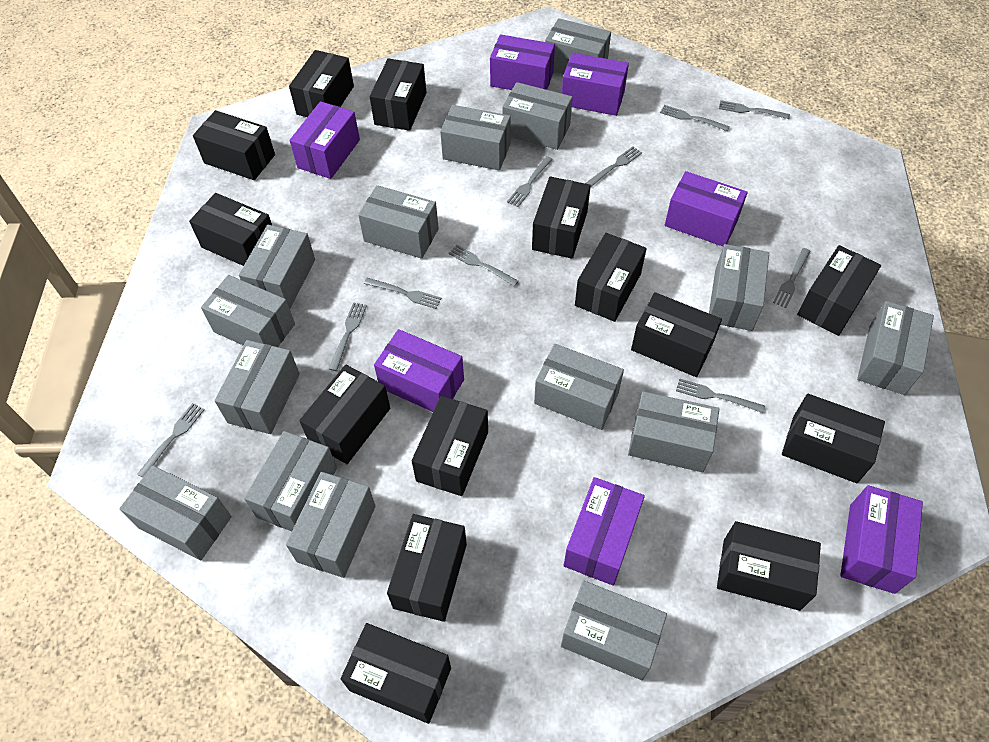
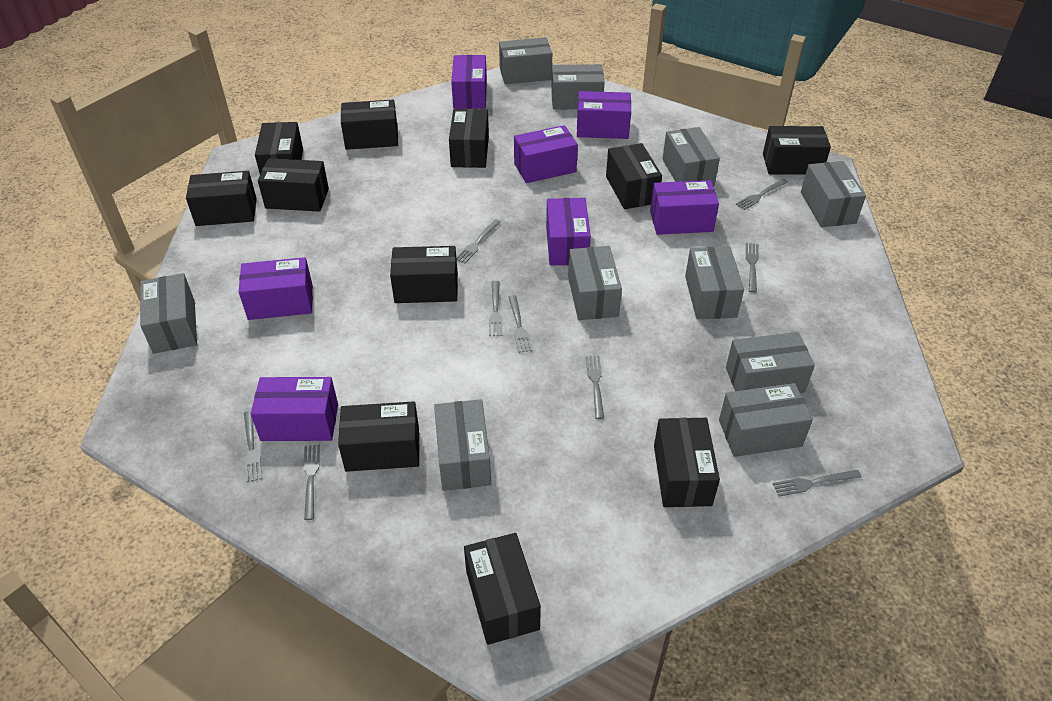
black box: 14 -> 11
grey box: 15 -> 10
grey fork: 10 -> 9

